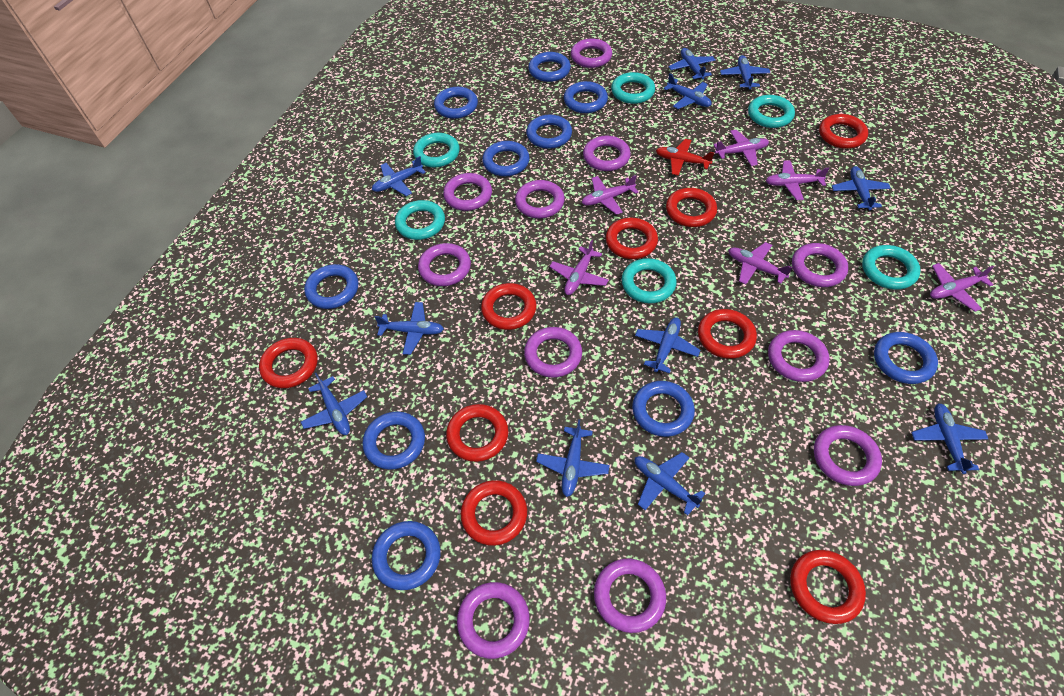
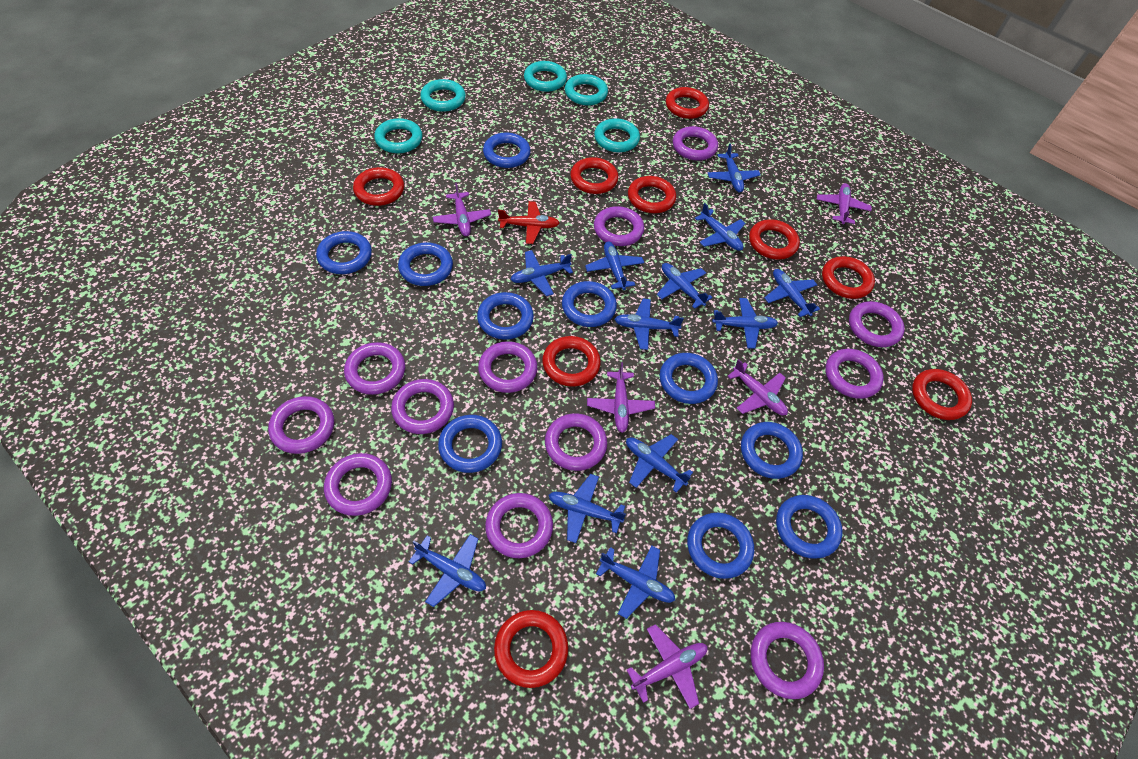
blue plane: 11 -> 12
purple plane: 6 -> 5
purple ring: 11 -> 12
turquoise ring: 6 -> 5

